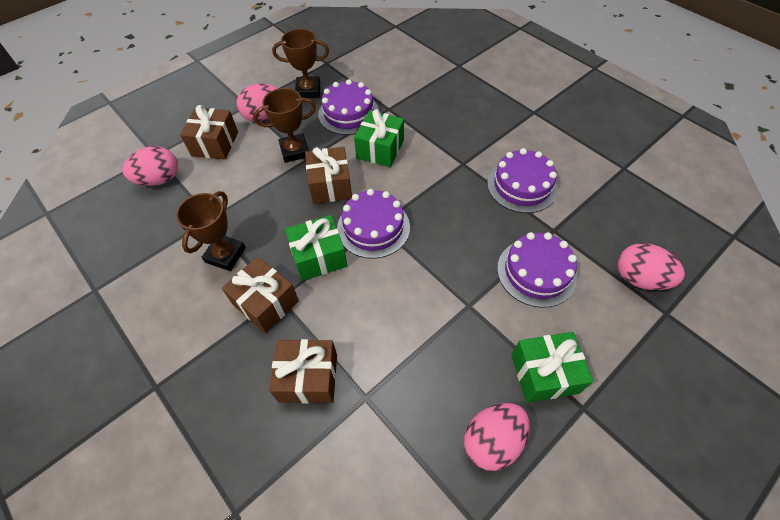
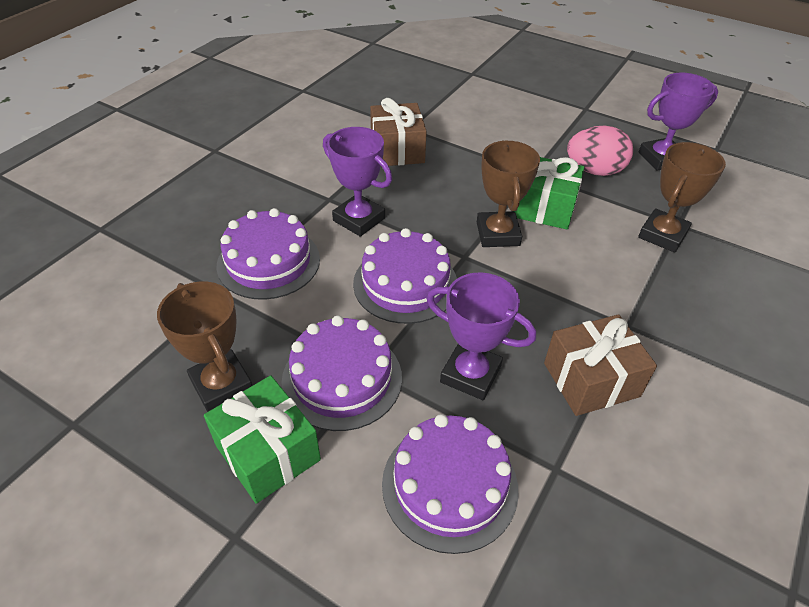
brown gift: 4 -> 2
green gift: 3 -> 2
pink egg: 4 -> 1
purple trophy: 0 -> 3

